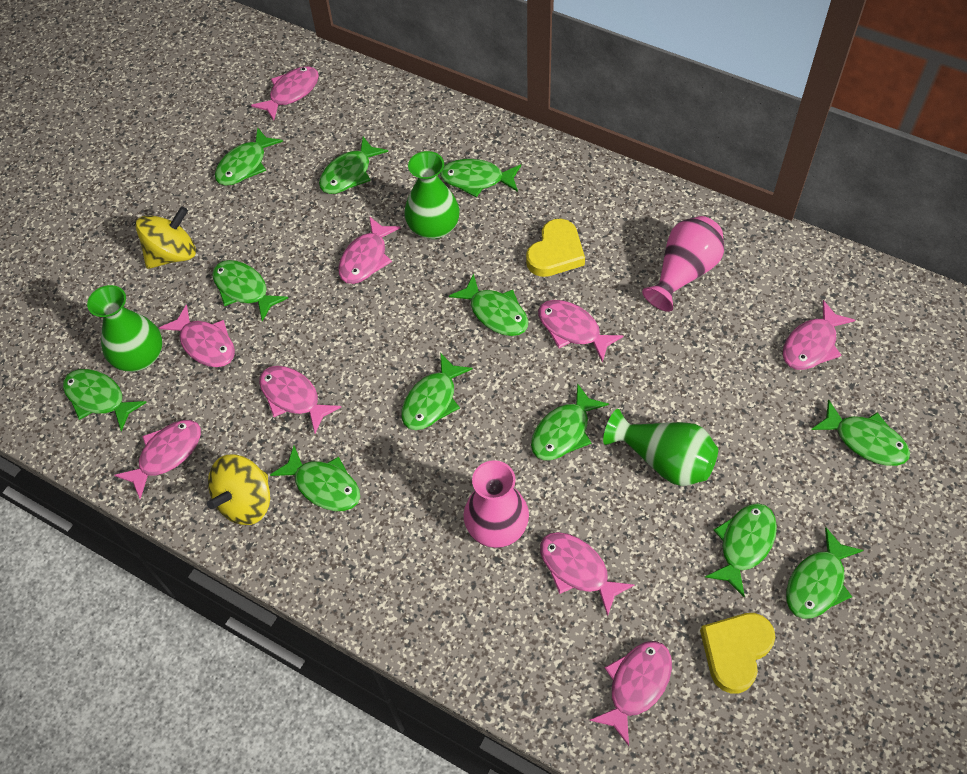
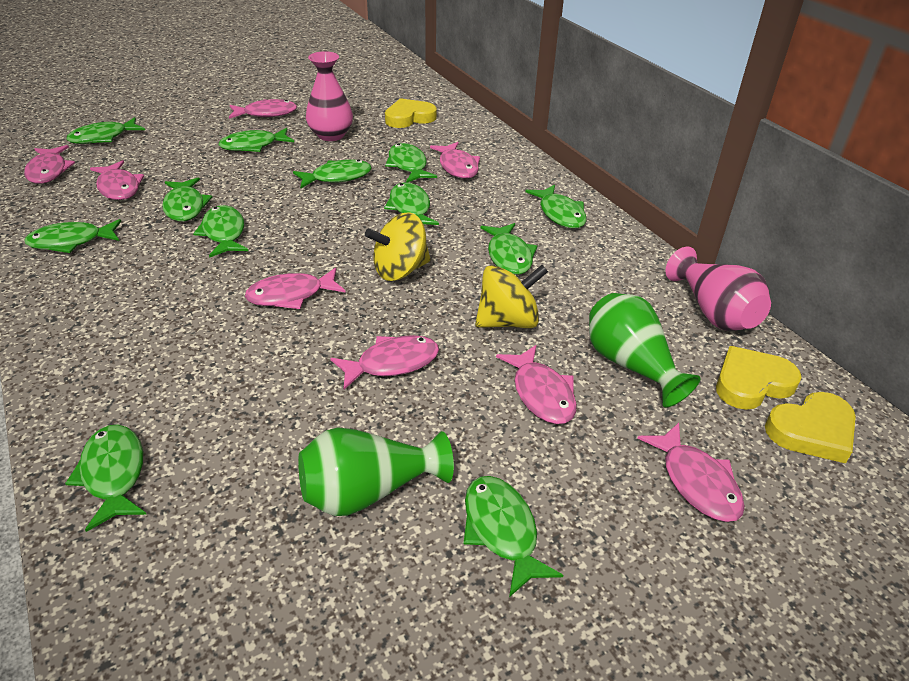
green vase: 3 -> 2
pink fish: 9 -> 8
yellow heart: 2 -> 3

